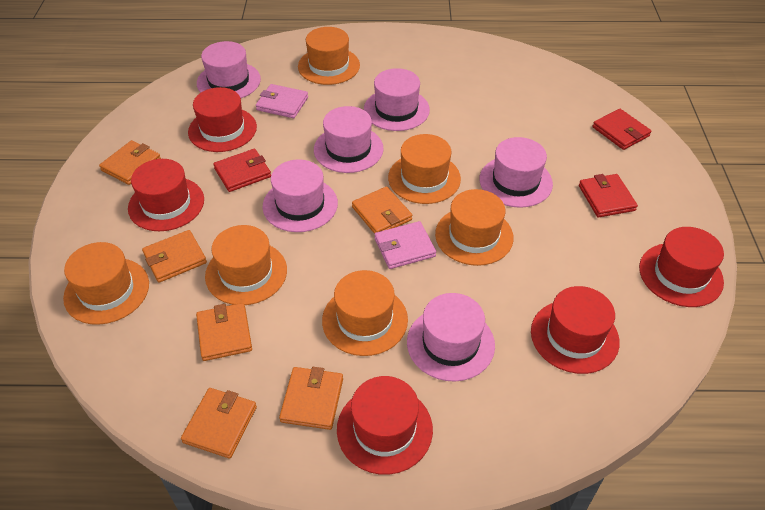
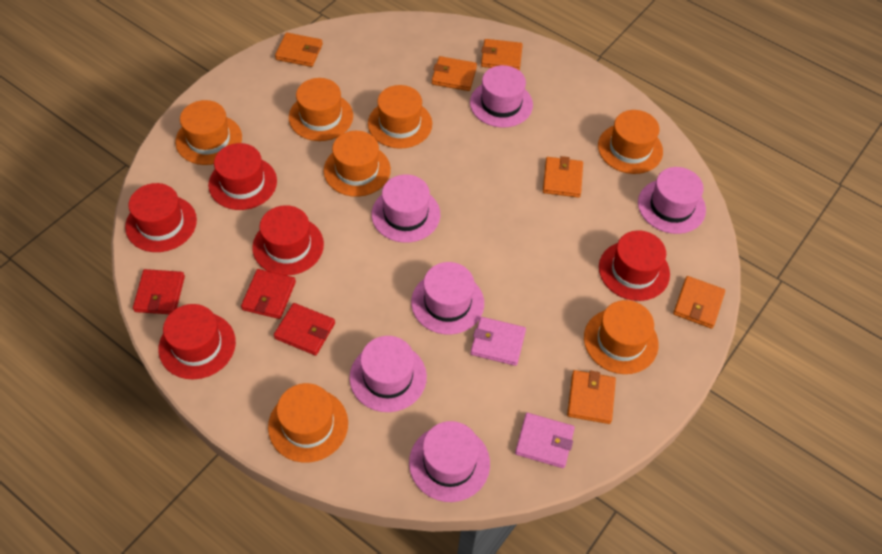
orange hat: 6 -> 7

